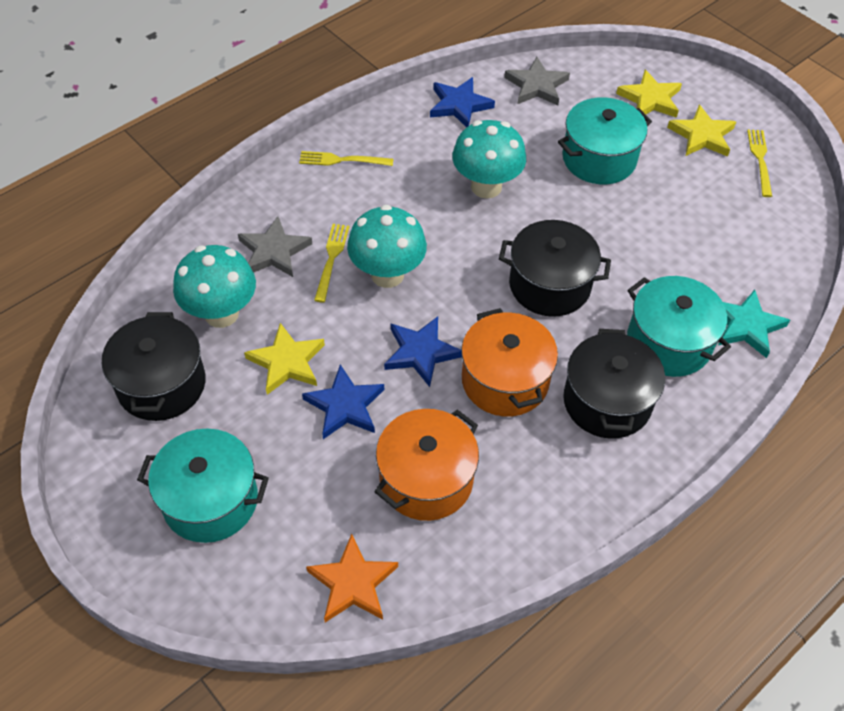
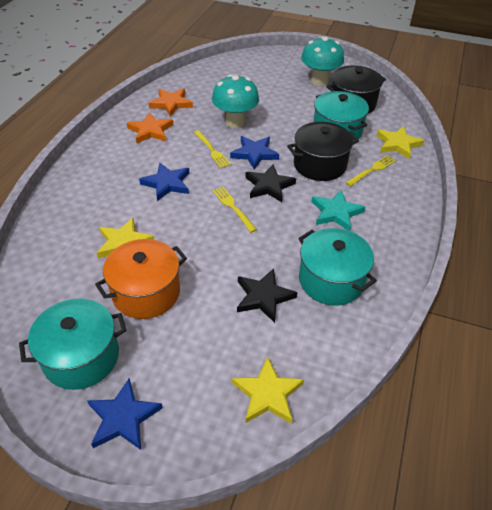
black pot: 3 -> 2
black star: 0 -> 2
grey star: 2 -> 0
orange pot: 2 -> 1
orange star: 1 -> 2
turquoise mushroom: 3 -> 2

